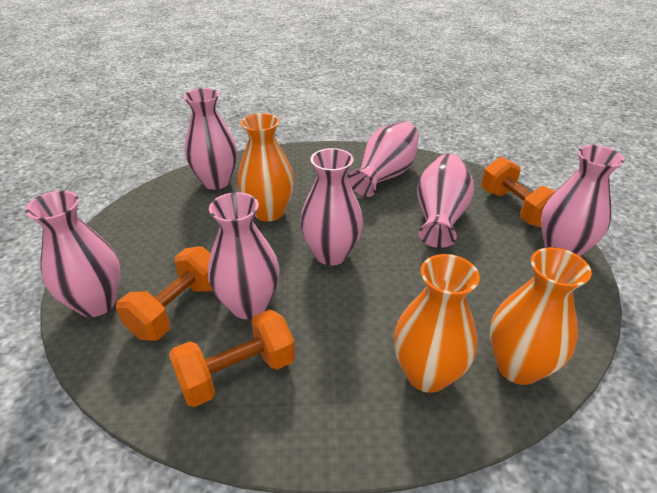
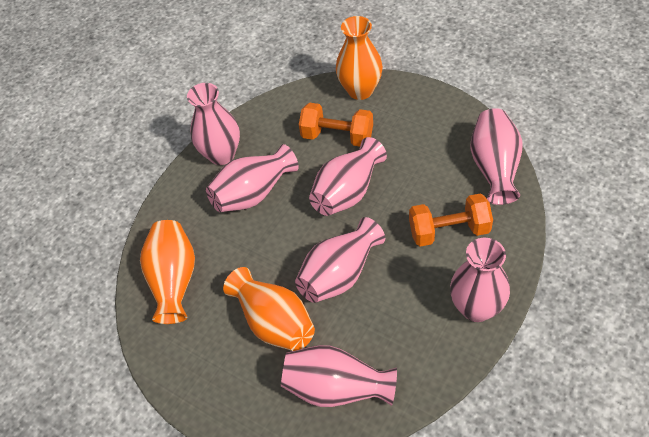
orange dumbbell: 3 -> 2

